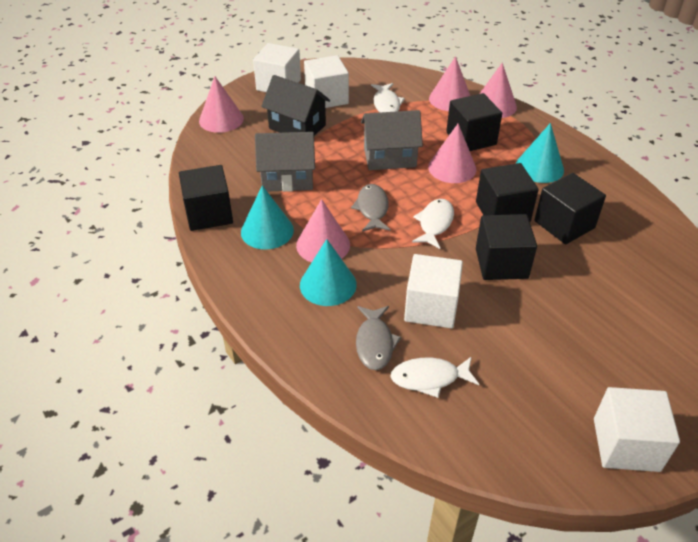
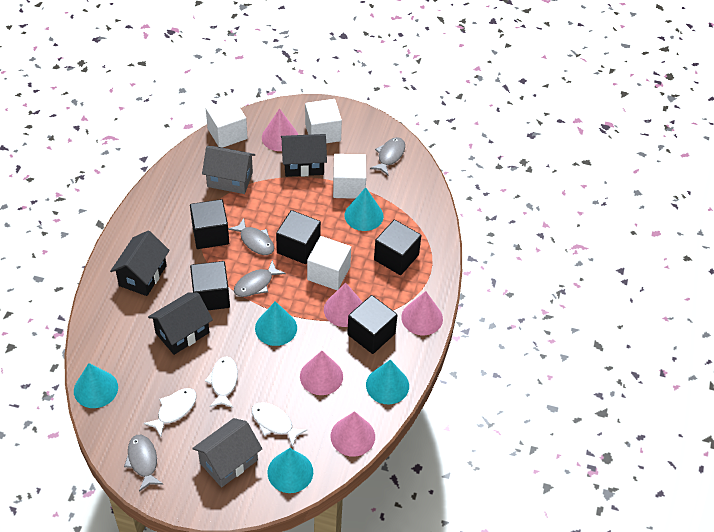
black house: 1 -> 3
grey fish: 2 -> 4
turquoise cone: 3 -> 5

